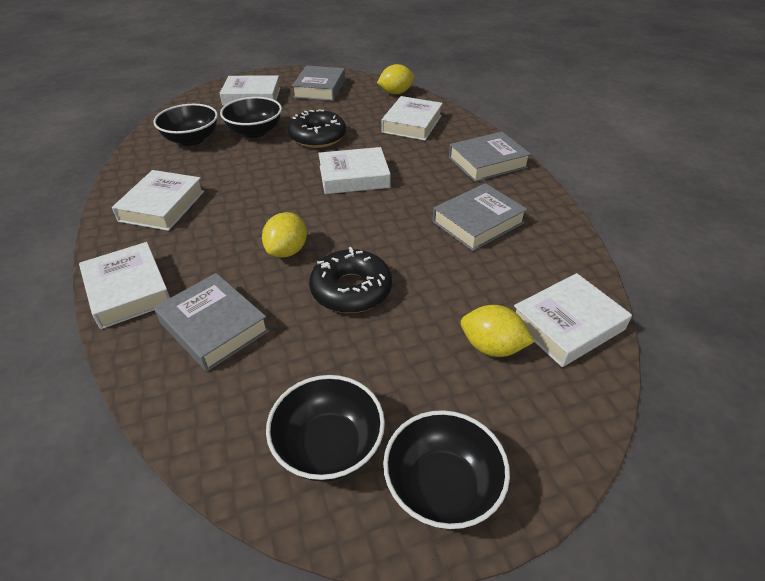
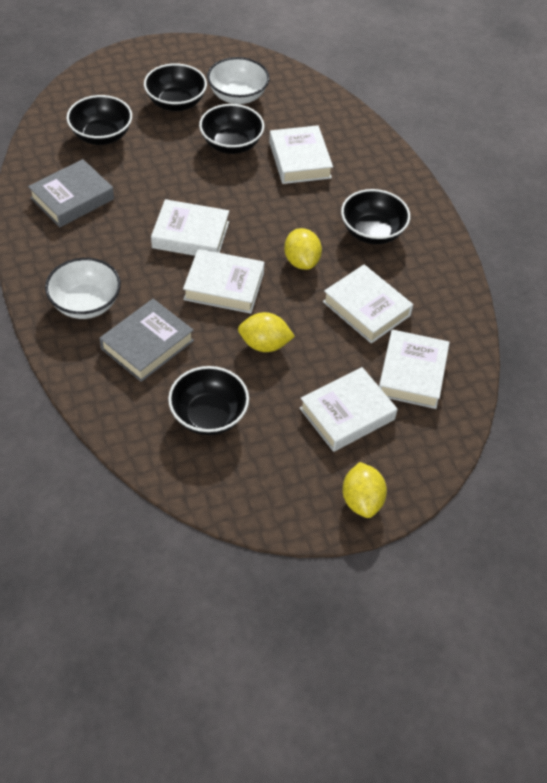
black bowl: 4 -> 5
black donut: 2 -> 0
grey book: 4 -> 2
white bowl: 0 -> 2

